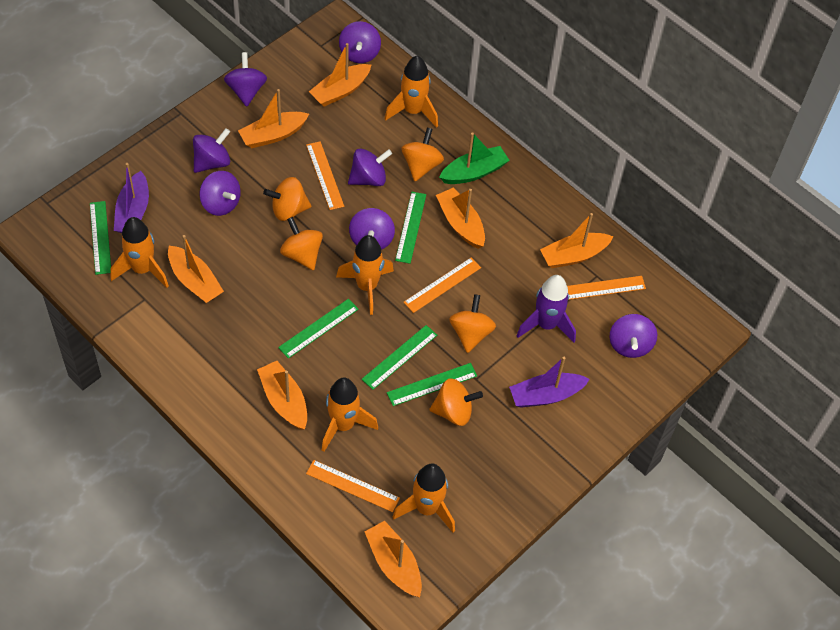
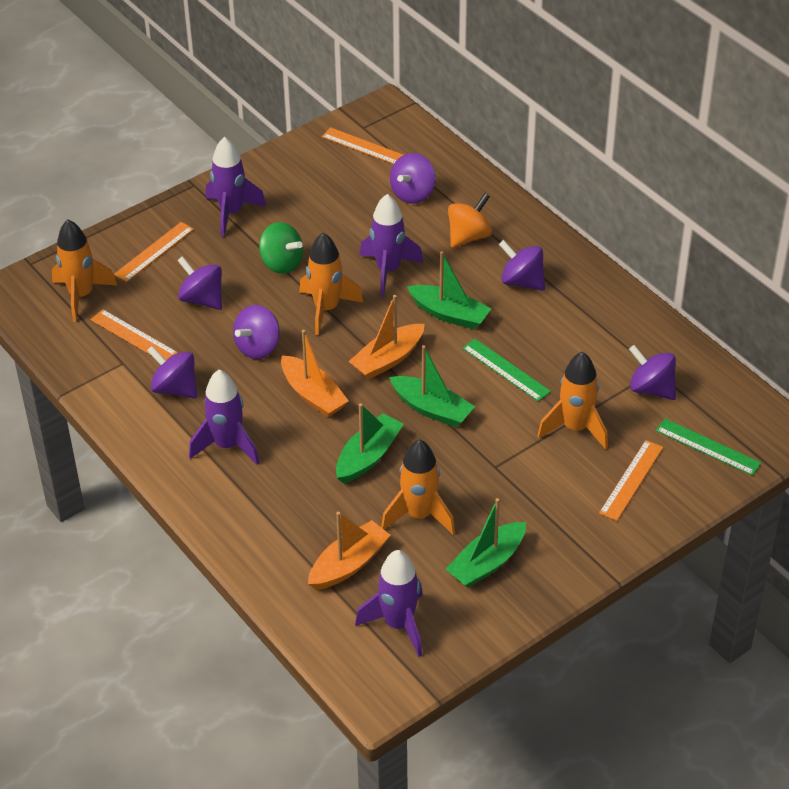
green boat: 1 -> 4
green ruler: 5 -> 2
green spinning top: 0 -> 1
orange boat: 7 -> 3
orange rocket: 5 -> 4
orange spinning top: 5 -> 1
purple boat: 2 -> 0
purple rocket: 1 -> 4
purple spinning top: 7 -> 6

